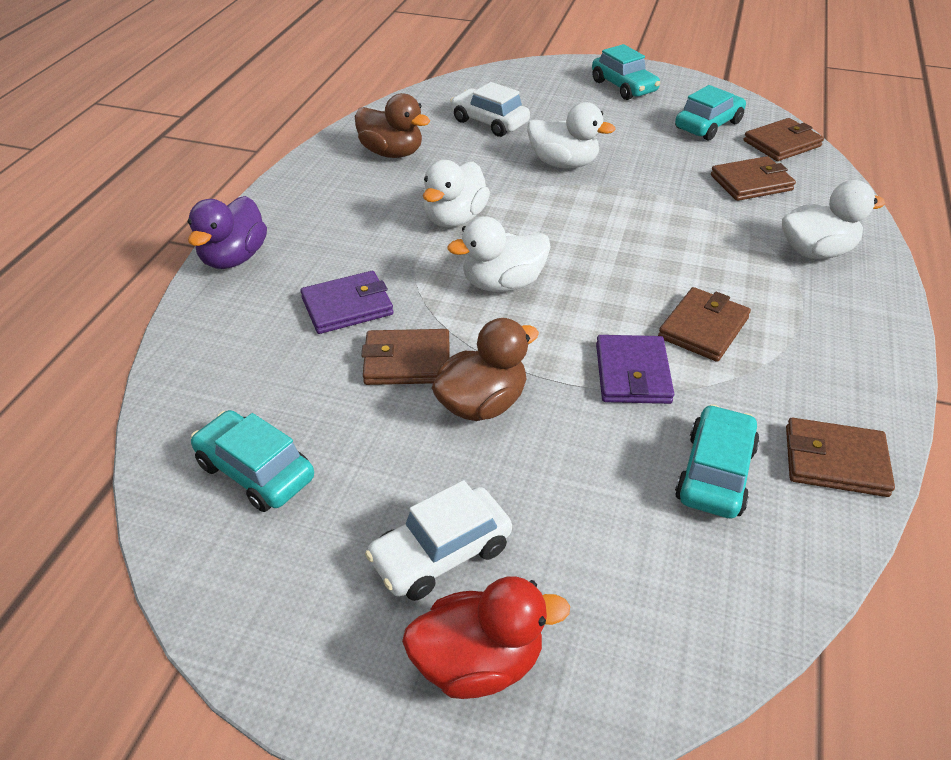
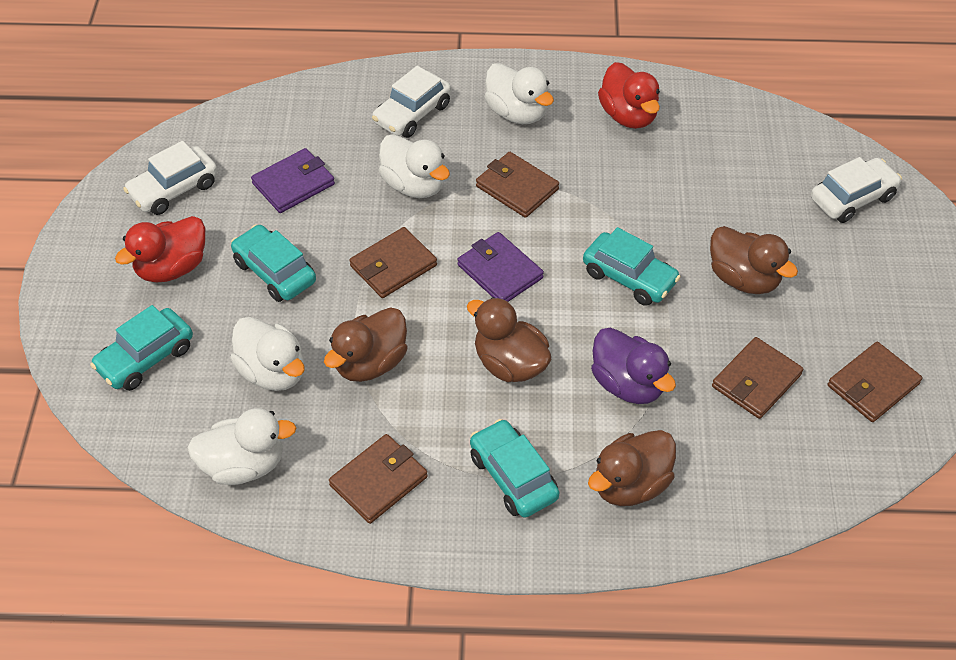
brown duck: 2 -> 4
red duck: 1 -> 2
white car: 2 -> 3

